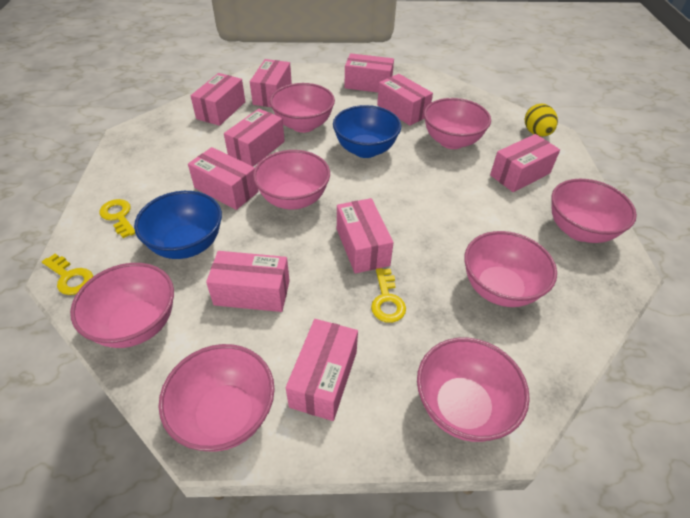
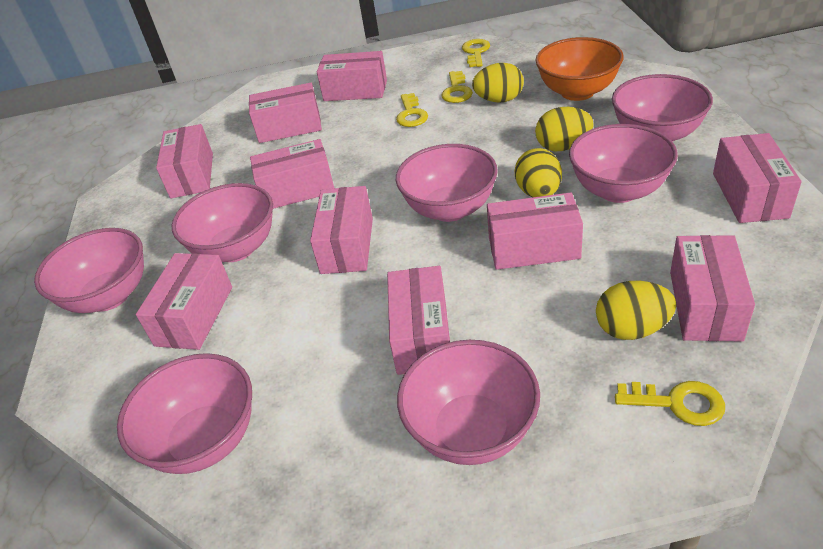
blue bowl: 2 -> 0
orange bowl: 0 -> 1
pink bowl: 8 -> 7
yellow egg: 1 -> 4
yellow key: 3 -> 4

